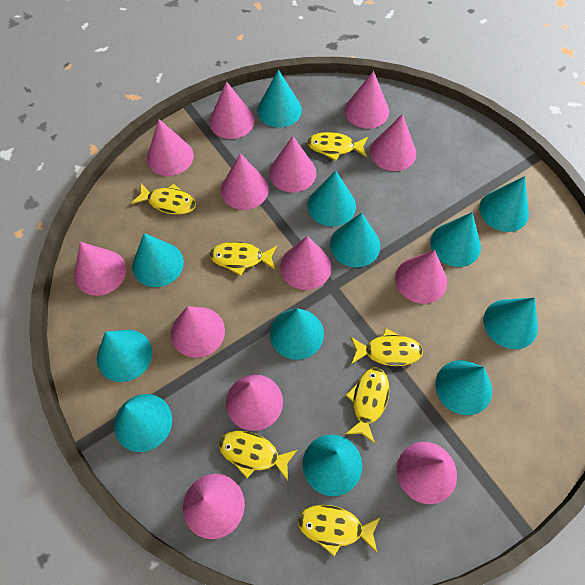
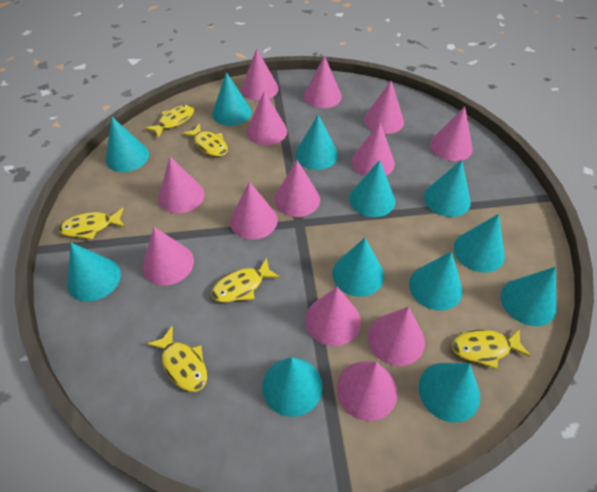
yellow fish: 7 -> 6

